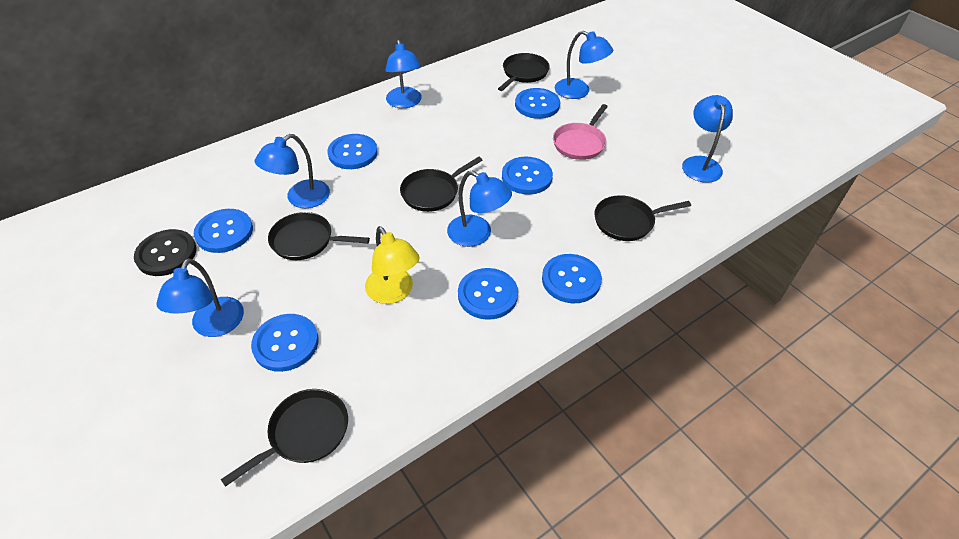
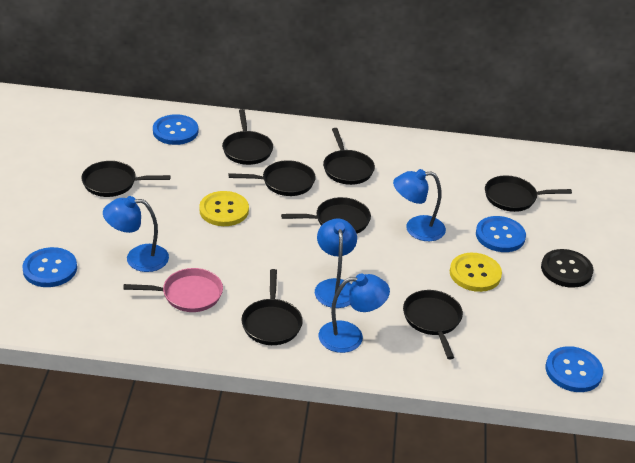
black pan: 5 -> 8
blue button: 7 -> 4
blue lamp: 6 -> 4
yellow button: 0 -> 2
yellow lamp: 1 -> 0

